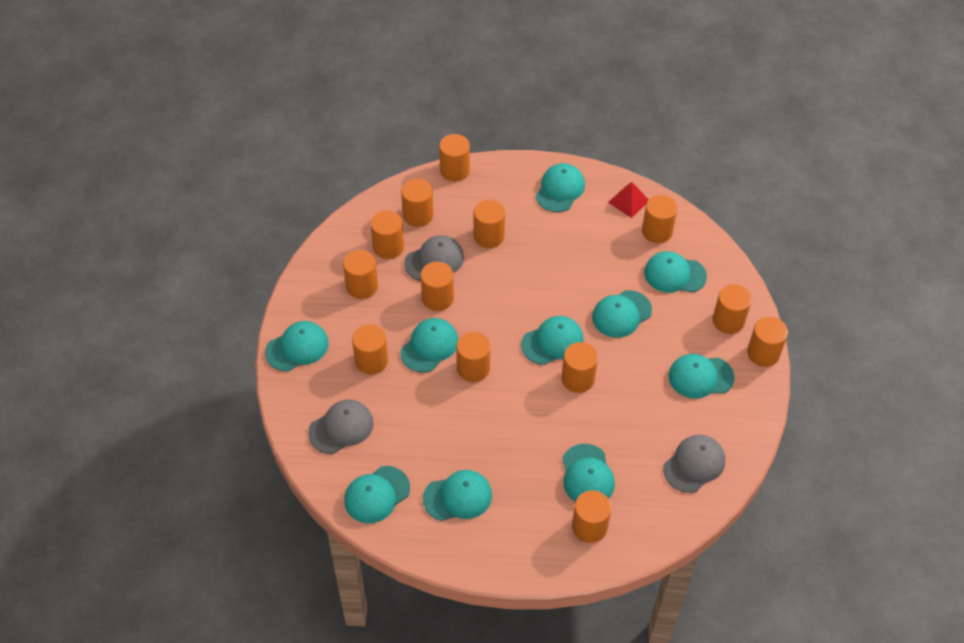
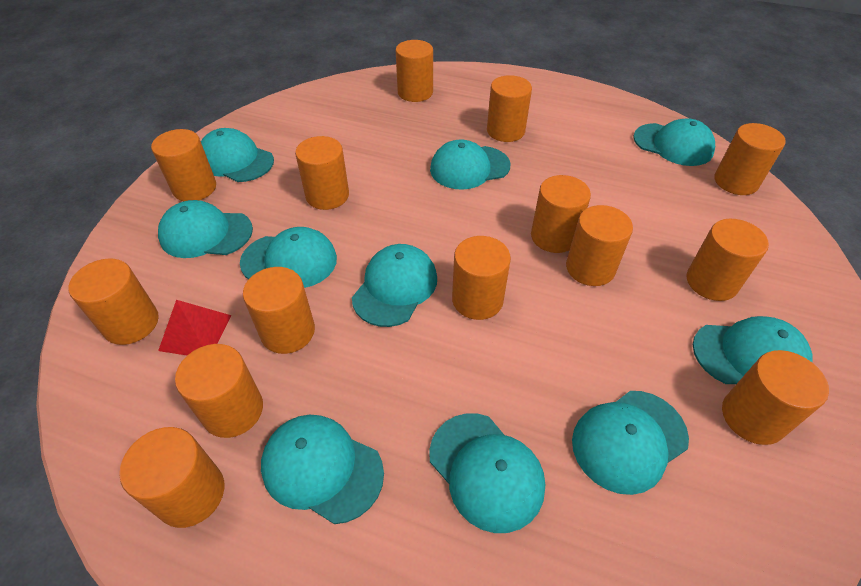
grey cap: 3 -> 0
orange cylinder: 13 -> 14

